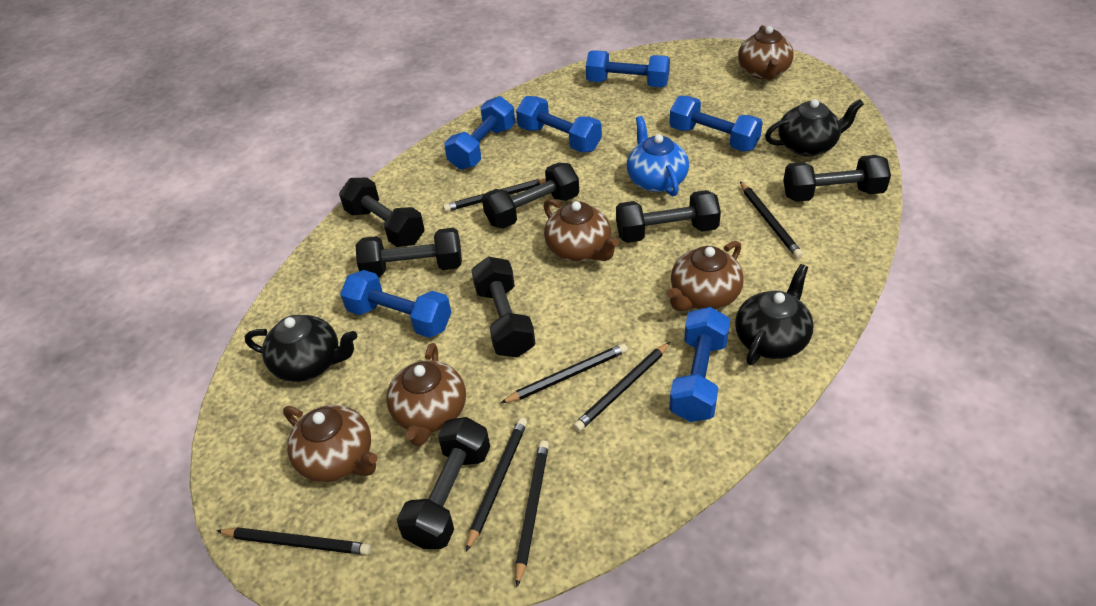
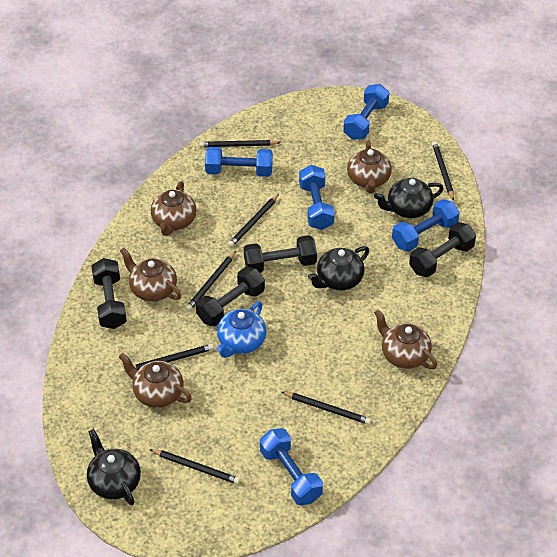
black dumbbell: 7 -> 4
blue dumbbell: 6 -> 5

